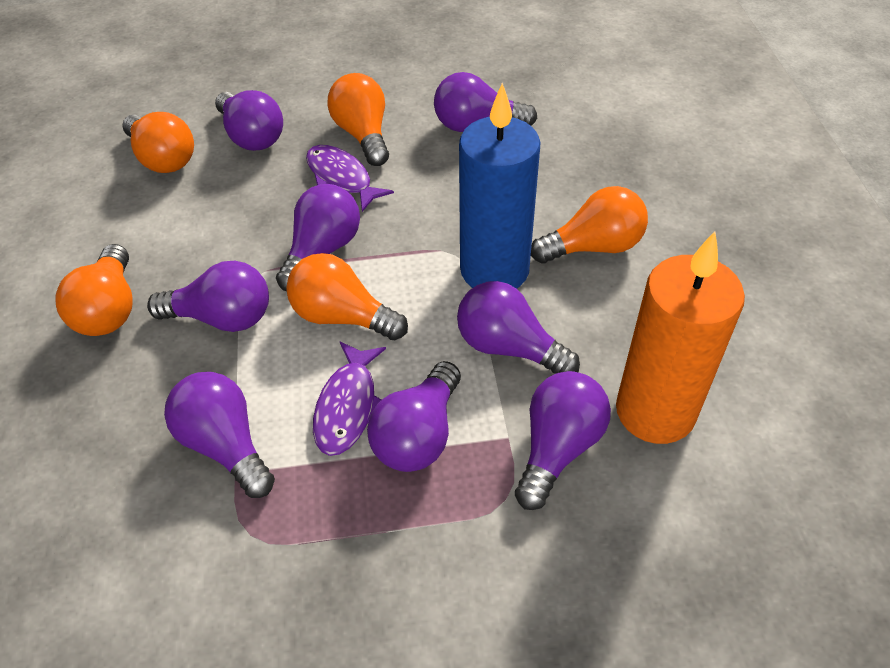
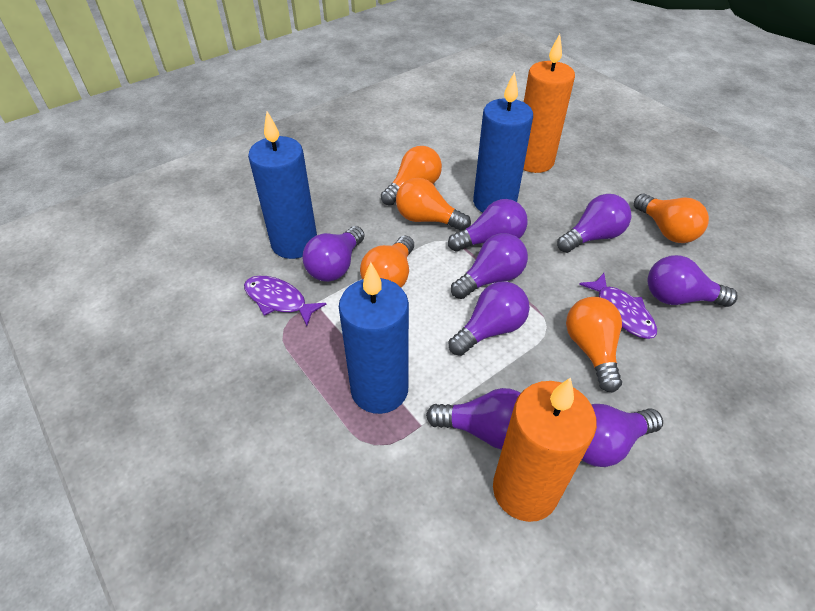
blue candle: 1 -> 3
orange candle: 1 -> 2

